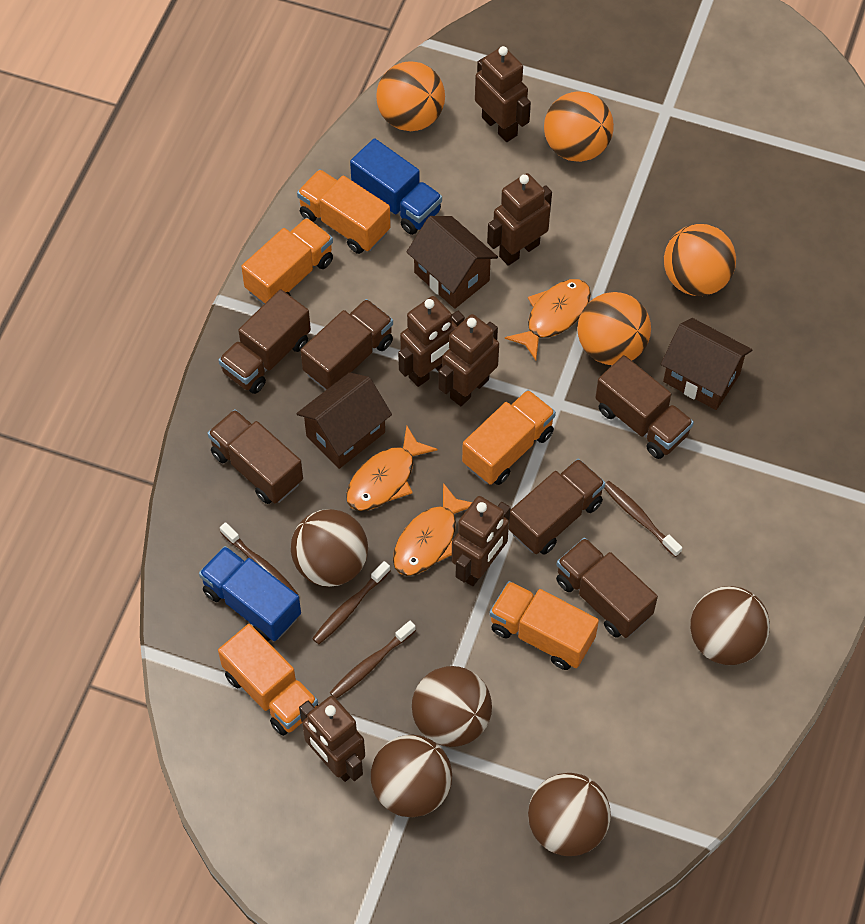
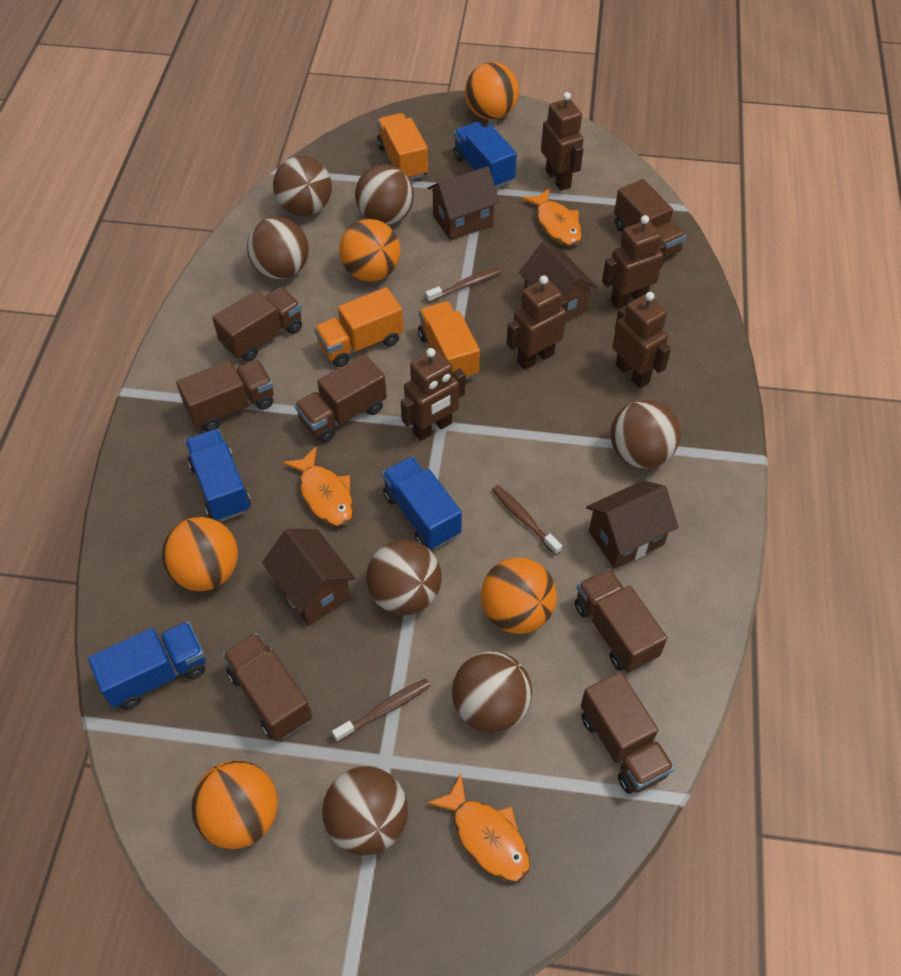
blue truck: 2 -> 4
brown ball: 5 -> 7
brown house: 3 -> 4
brown robot: 6 -> 5
brown toothbrush: 4 -> 3
brown truck: 6 -> 7
orange ball: 4 -> 5
orange truck: 5 -> 3

